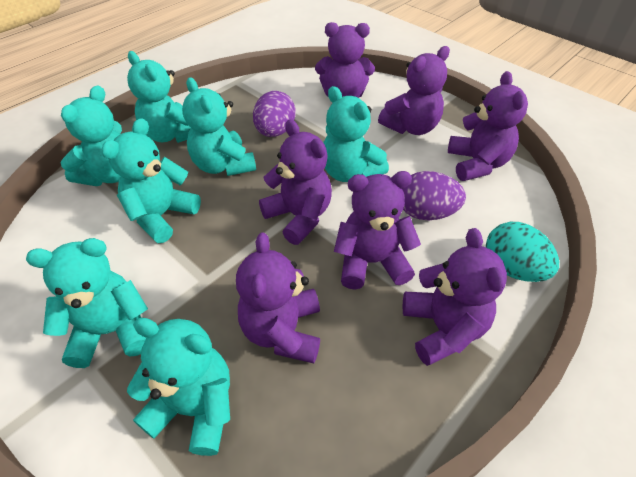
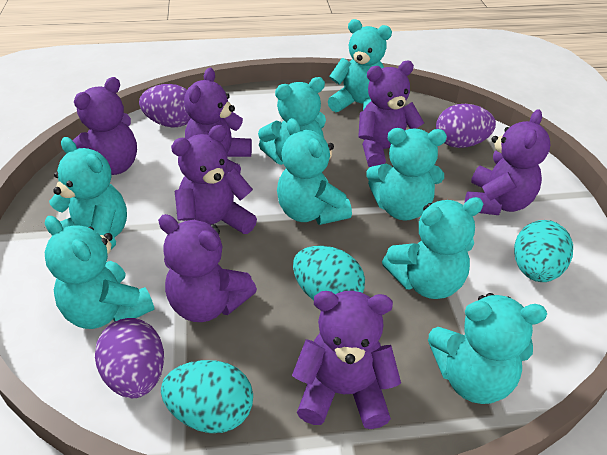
purple egg: 2 -> 3
turquoise egg: 1 -> 3
turquoise teddy bear: 7 -> 8

